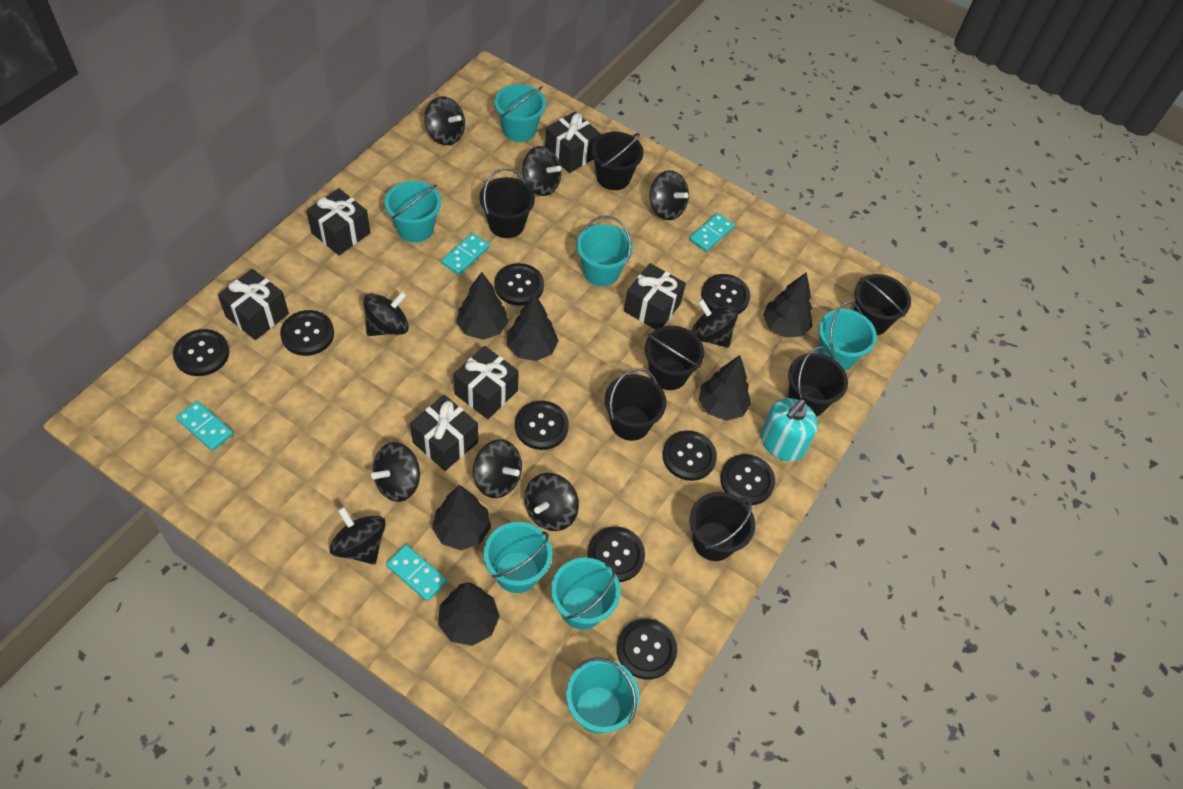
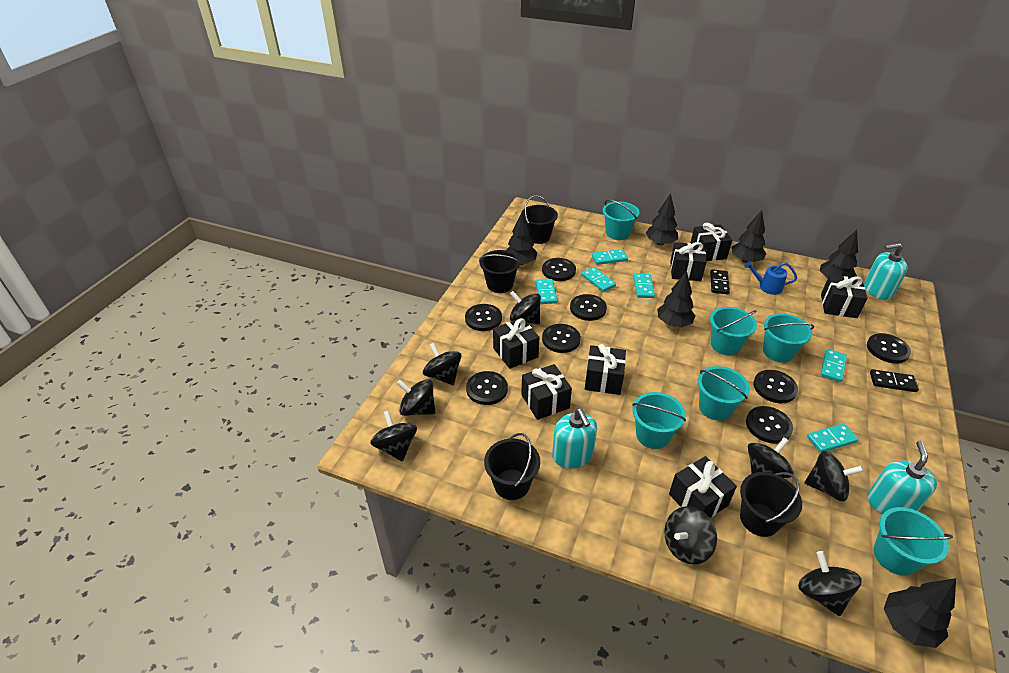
black bucket: 7 -> 4
black button: 9 -> 8
black domino: 0 -> 2
black gift: 6 -> 7
black spinning top: 9 -> 8
blue watering can: 0 -> 1
turquoise bucket: 7 -> 6
turquoise domino: 4 -> 6
turquoise soap dispenser: 1 -> 3

